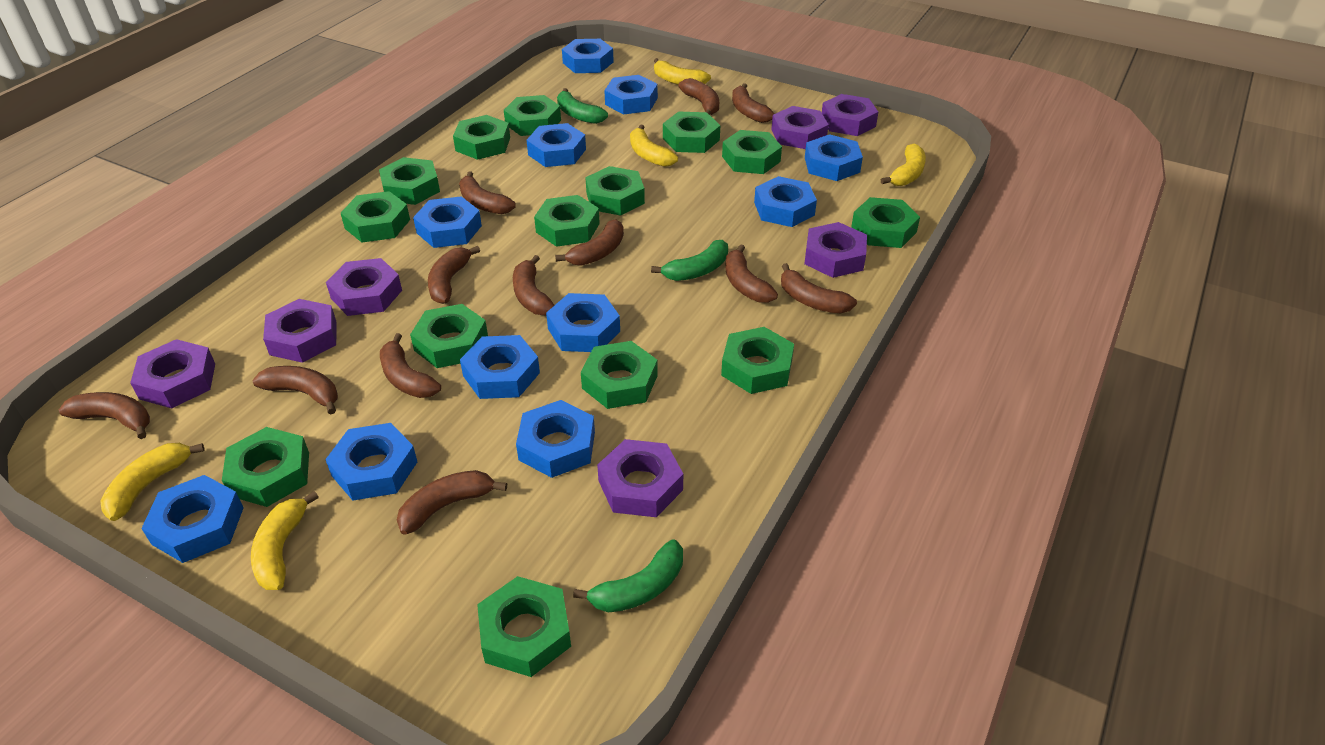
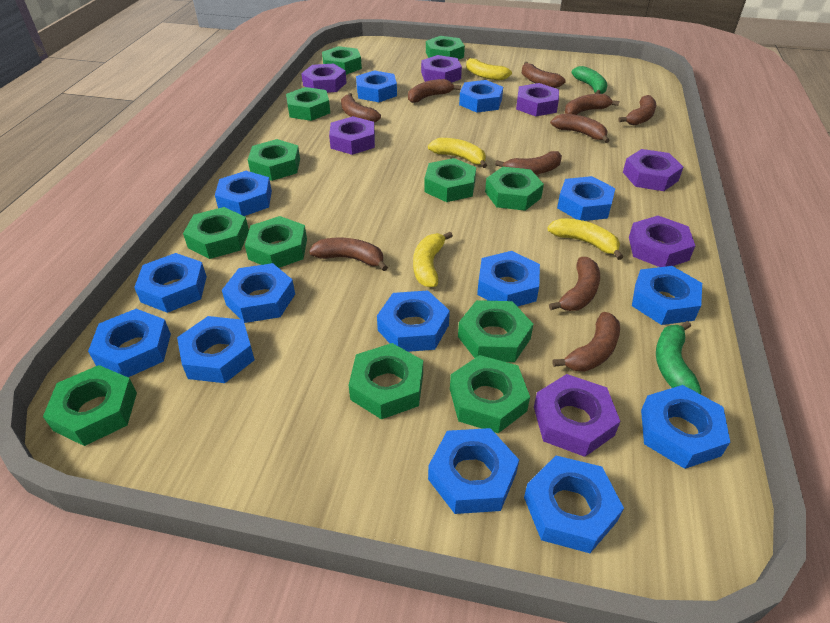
blue nut: 11 -> 14
brown banana: 12 -> 10
green banana: 3 -> 2
green nut: 14 -> 12
yellow banana: 5 -> 4

